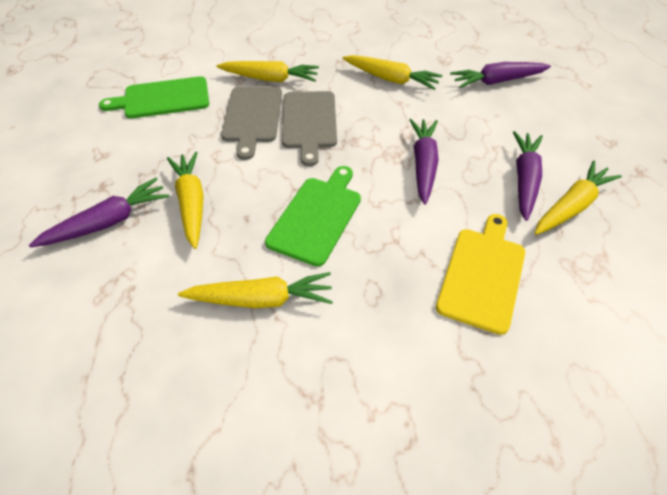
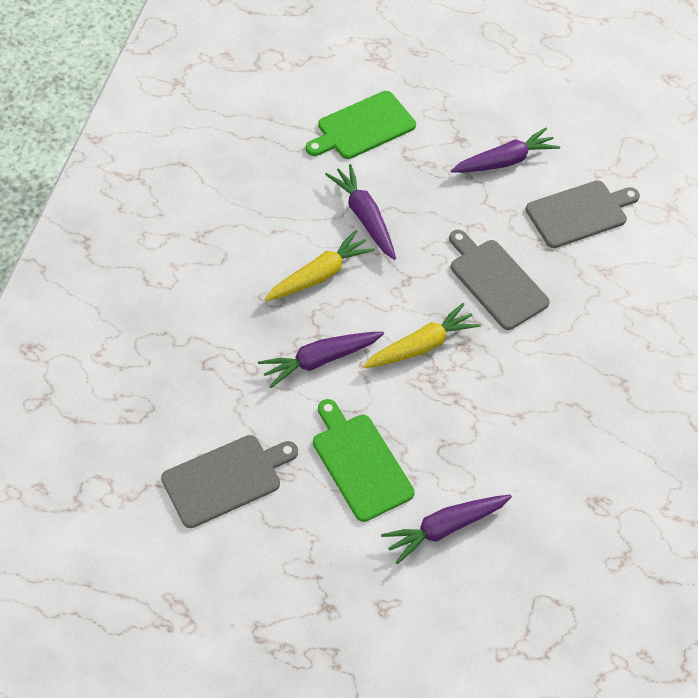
grey cutting board: 2 -> 3
yellow carrot: 5 -> 2
yellow cutting board: 1 -> 0

